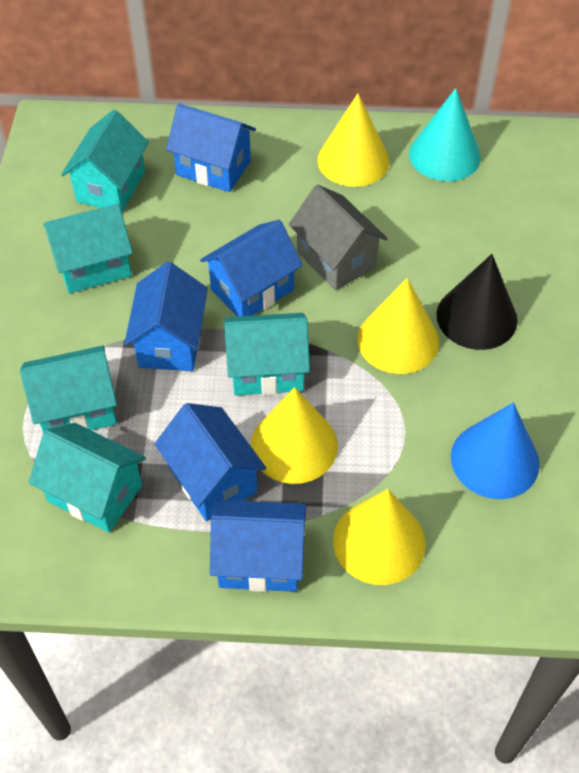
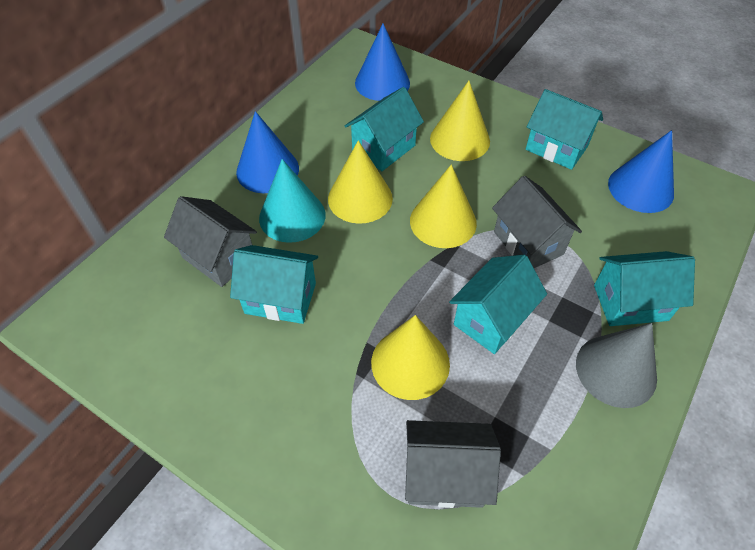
black cone: 1 -> 0
blue cone: 1 -> 3
blue house: 5 -> 0
grey cone: 0 -> 1
grey house: 1 -> 3

